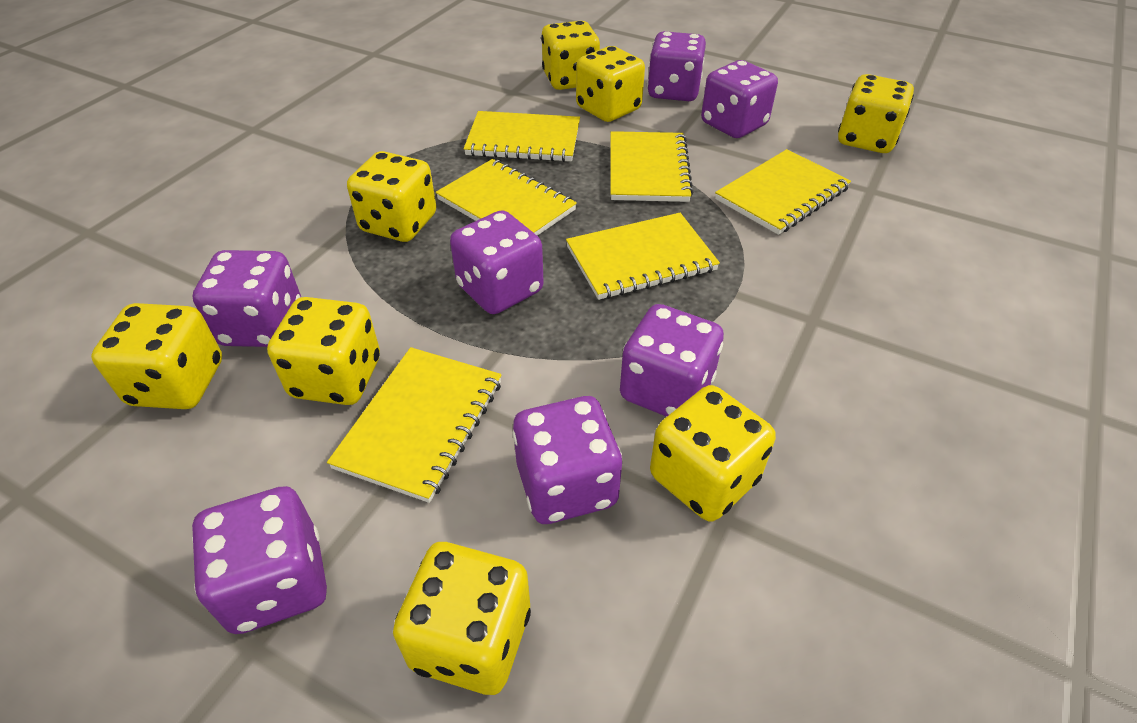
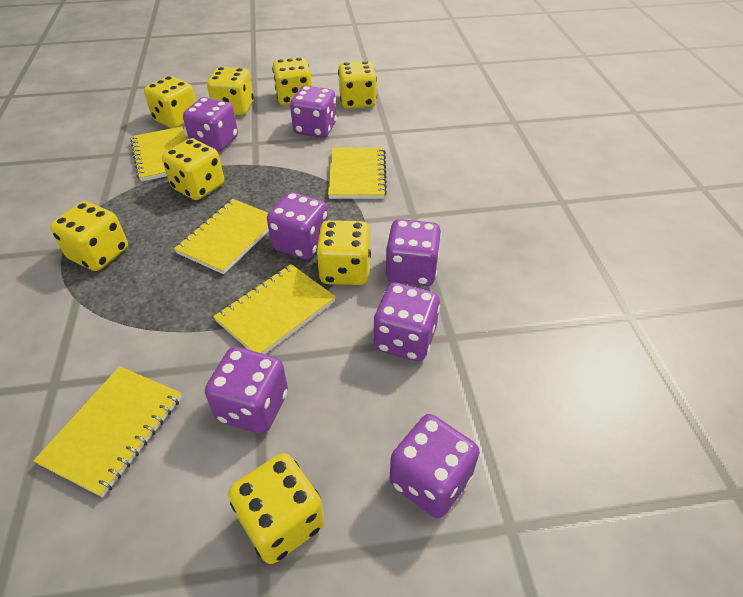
yellow notebook: 6 -> 5

